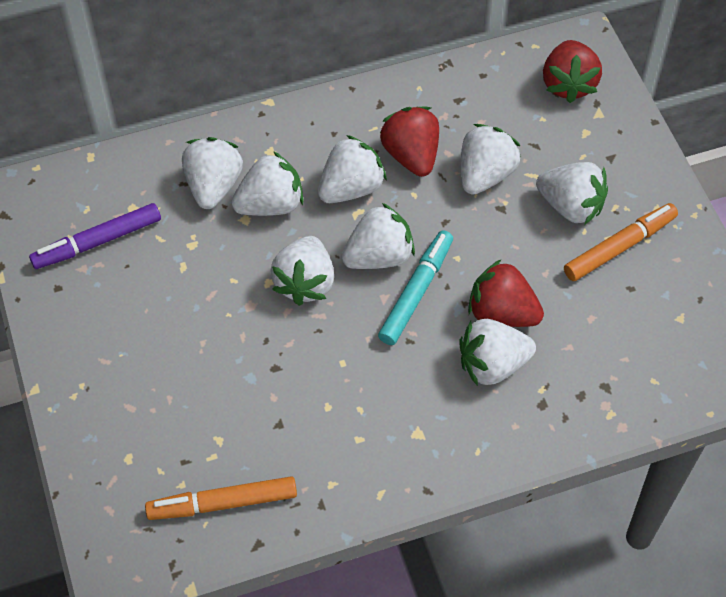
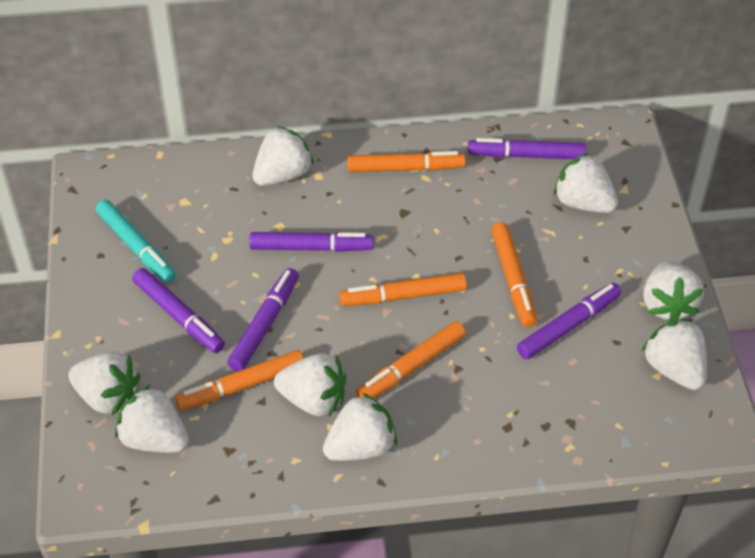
orange marker: 2 -> 5
purple marker: 1 -> 5
red strawberry: 3 -> 0

